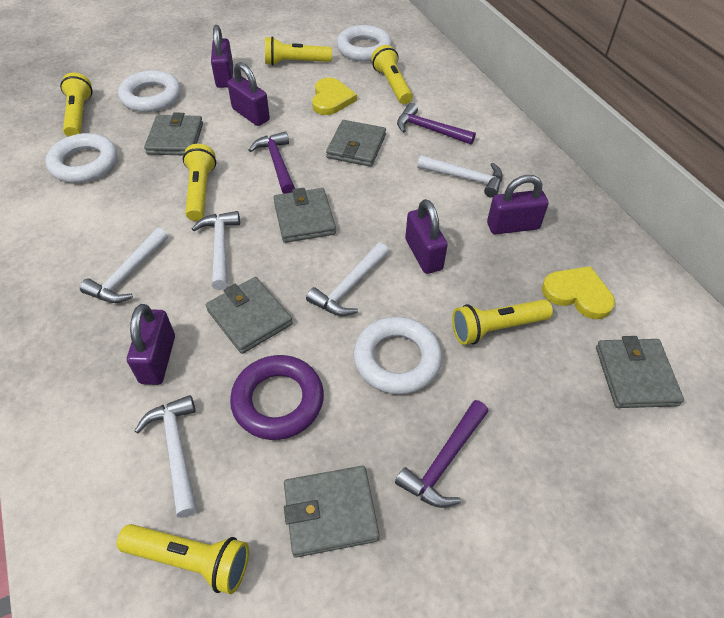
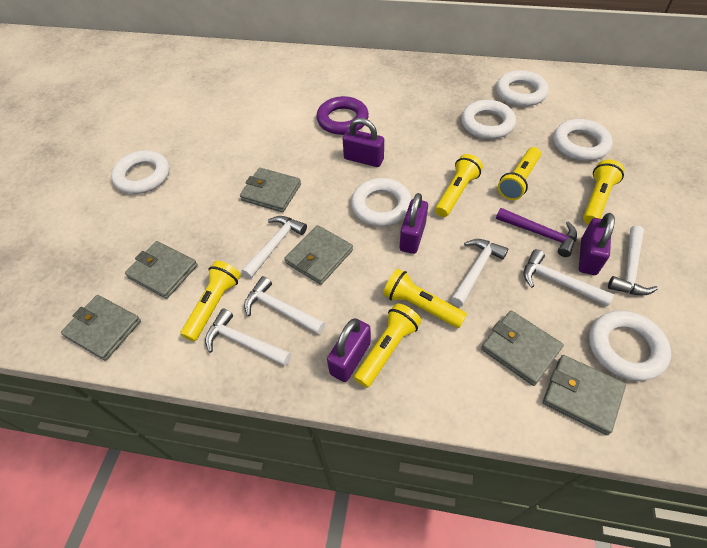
purple hammer: 3 -> 1
purple padlock: 5 -> 4
white hammer: 5 -> 6
white ring: 4 -> 6
yellow heart: 2 -> 0

